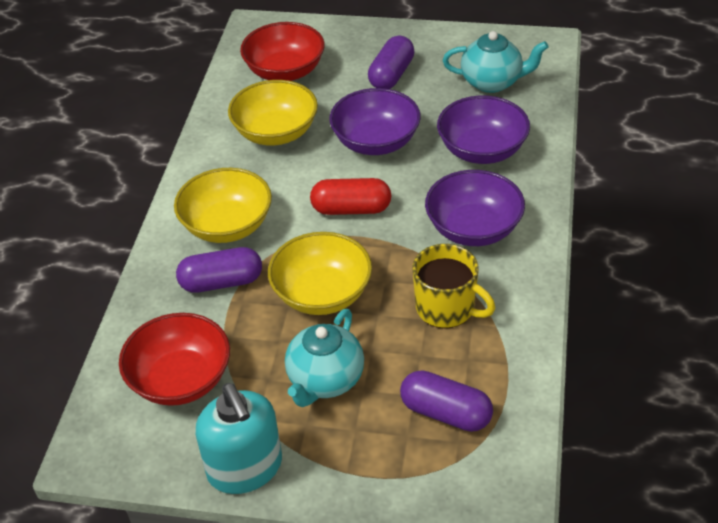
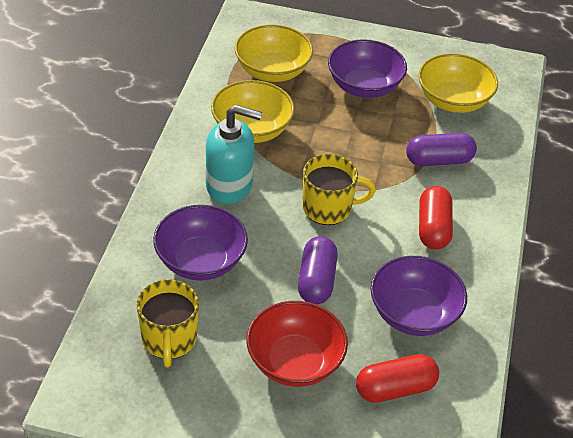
purple capsule: 3 -> 2
red bowl: 2 -> 1
red capsule: 1 -> 2
turquoise teapot: 2 -> 0
yellow mug: 1 -> 2

